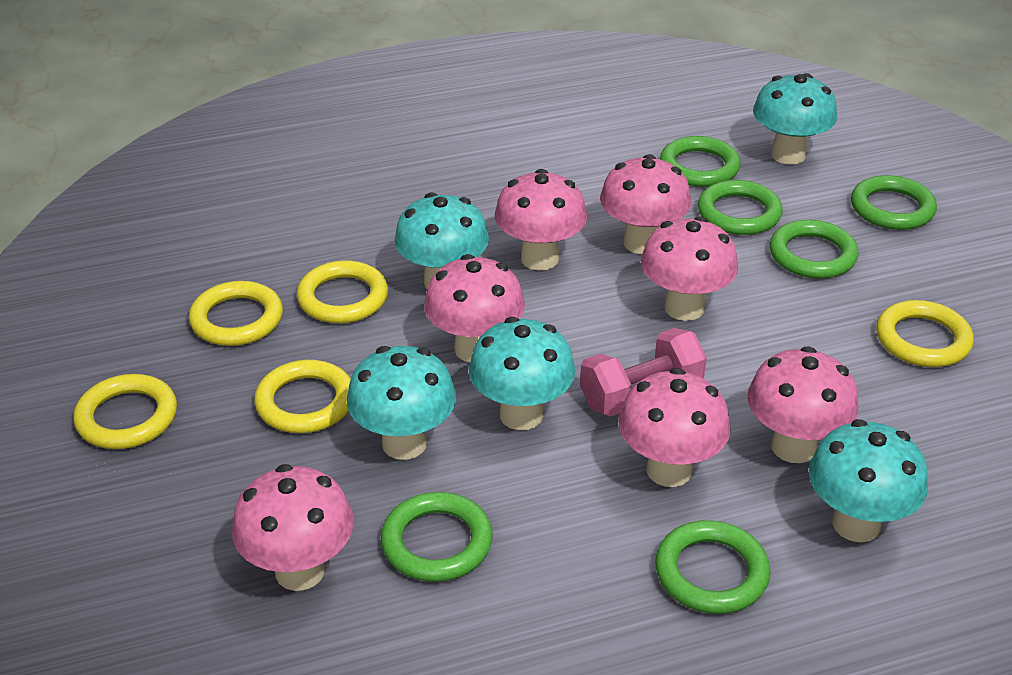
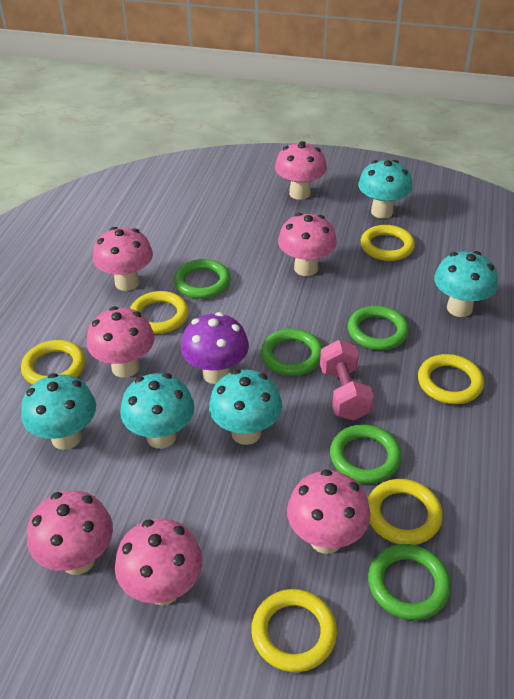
green ring: 6 -> 5
purple mushroom: 0 -> 1
yellow ring: 5 -> 6

